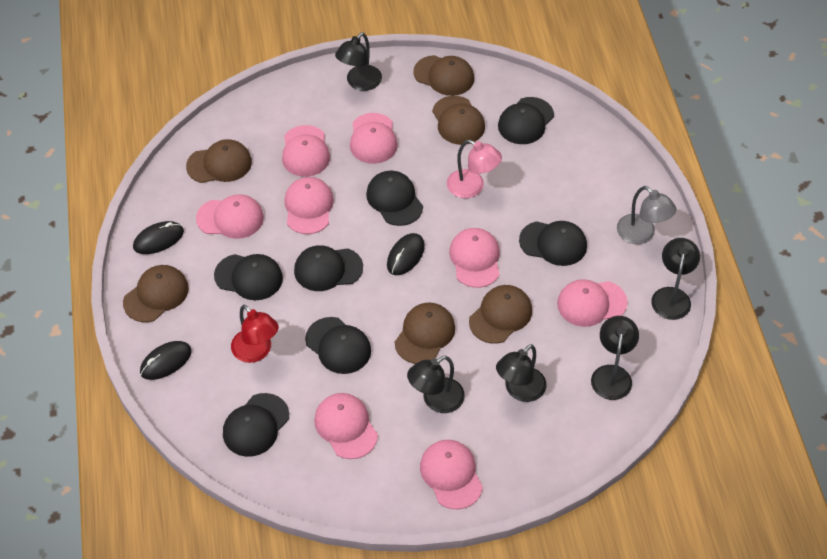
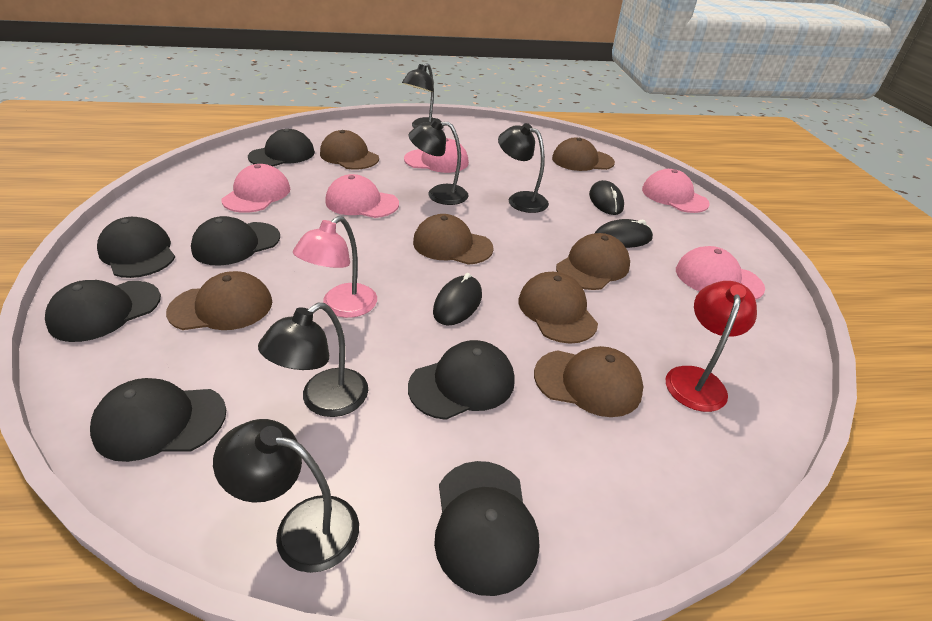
brown cap: 6 -> 7
grey lamp: 1 -> 0
pink cap: 8 -> 5

